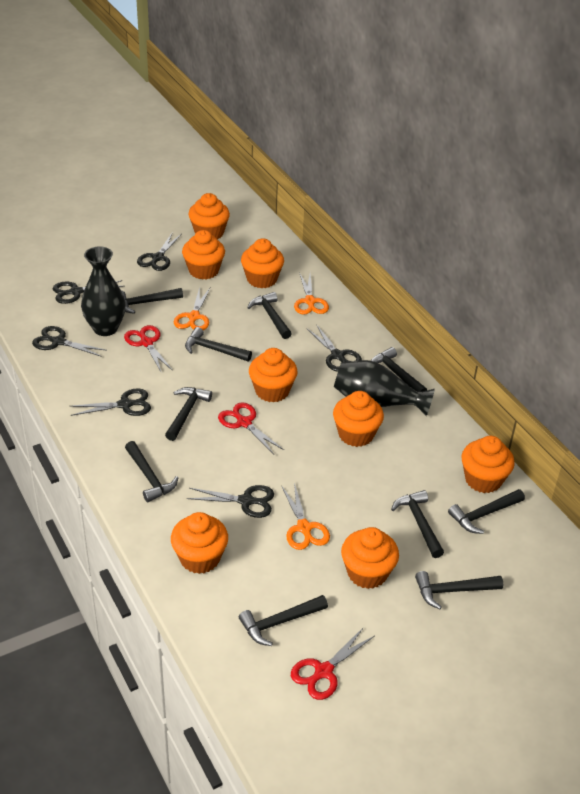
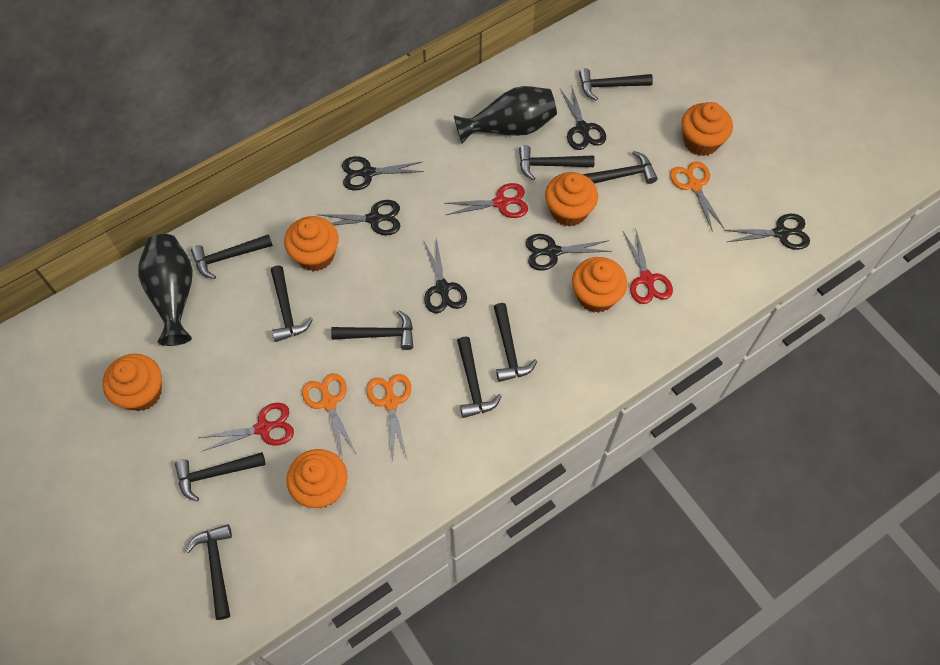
orange cupcake: 8 -> 6

